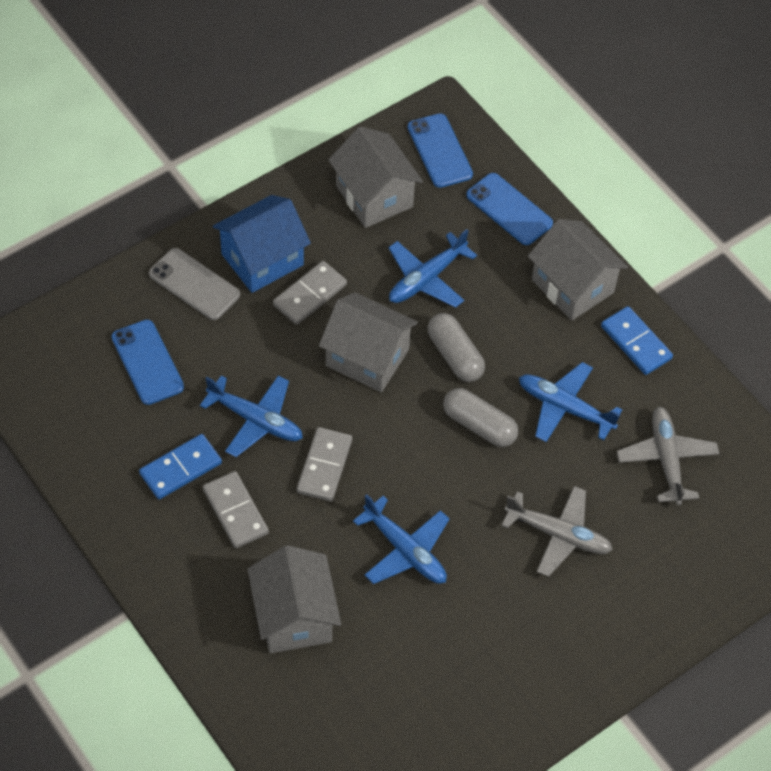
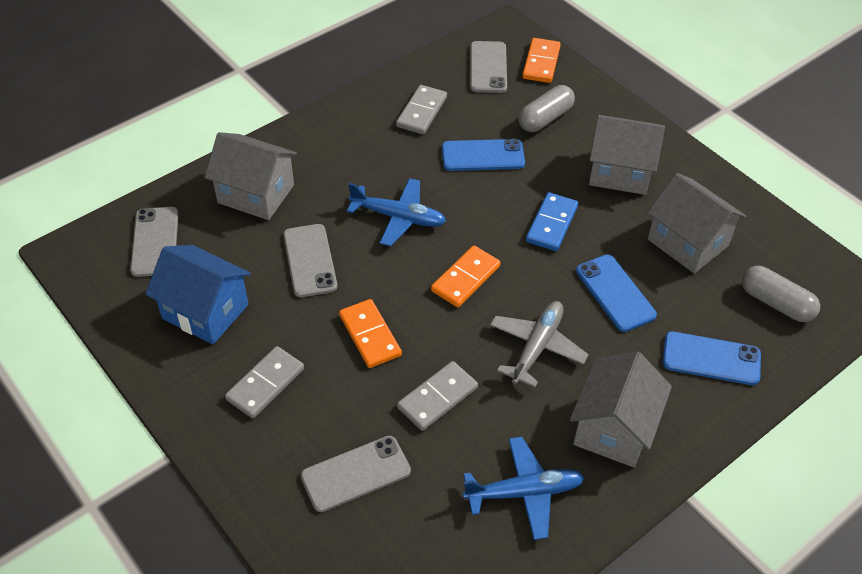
blue domino: 2 -> 1
blue plane: 4 -> 2
grey phone: 1 -> 4
grey plane: 2 -> 1
orange domino: 0 -> 3

